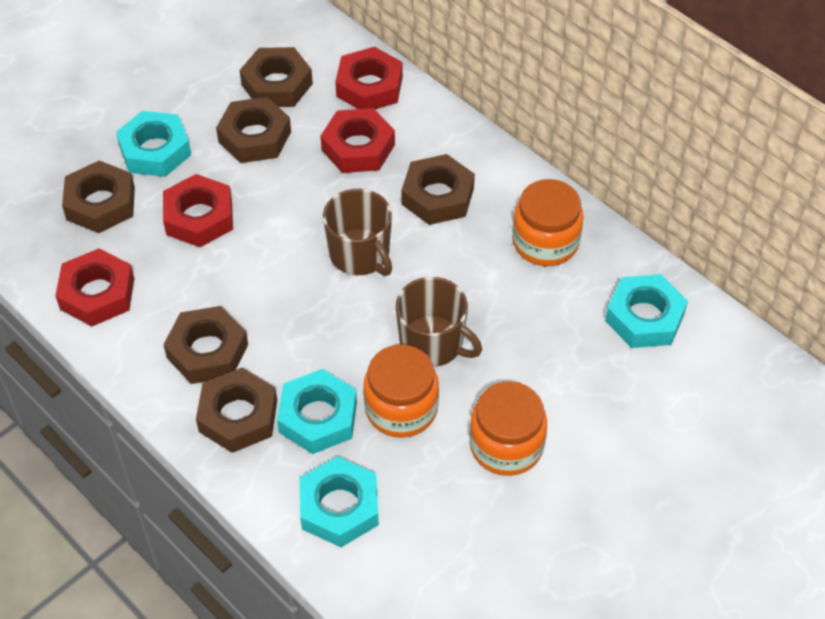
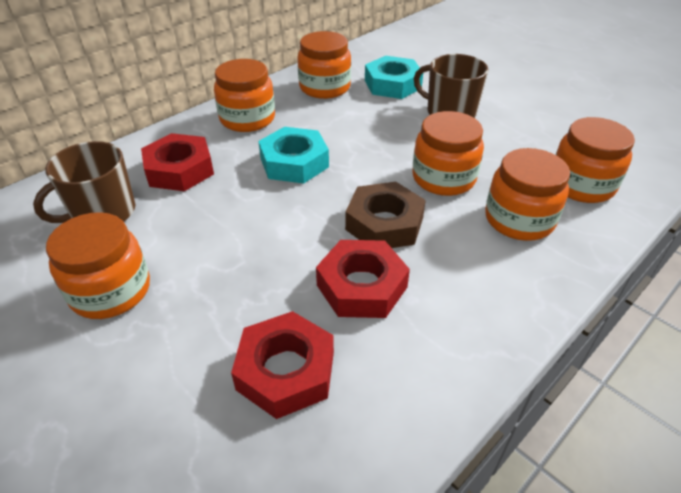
brown nut: 6 -> 1
orange jar: 3 -> 6
red nut: 4 -> 3
turquoise nut: 4 -> 2

